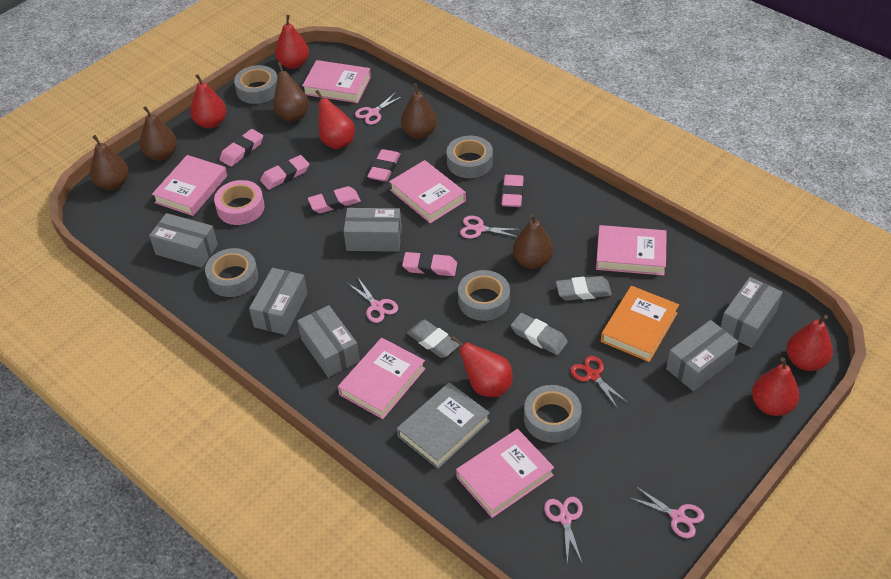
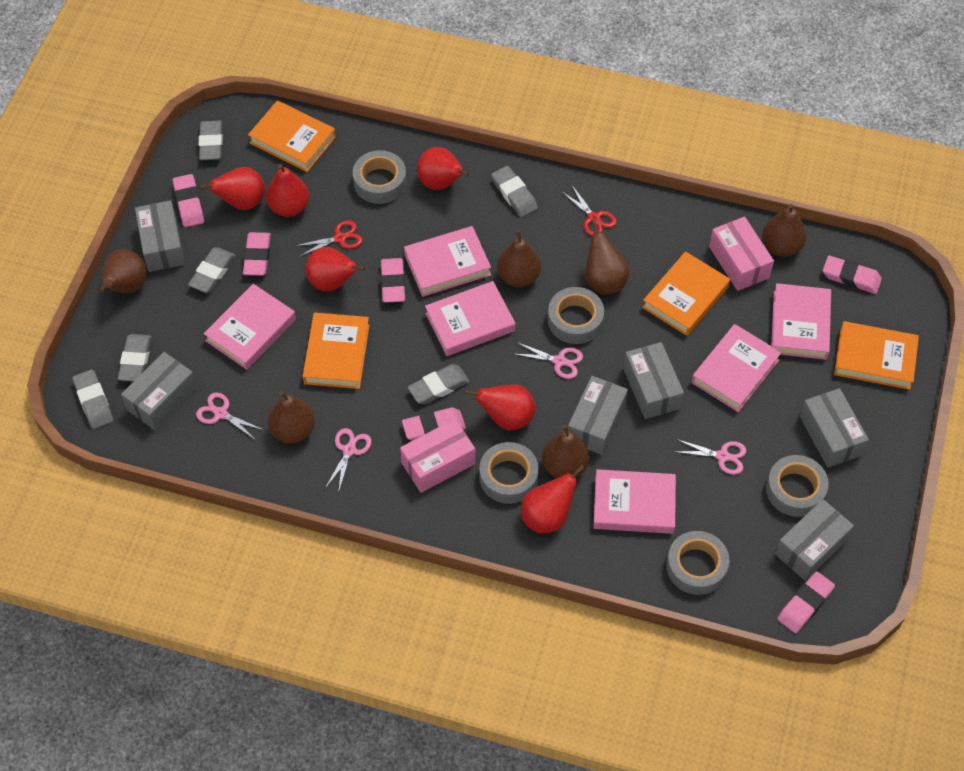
brown pear: 5 -> 6
grey book: 1 -> 0
grey eraser: 3 -> 6
orange book: 1 -> 4
pink box: 0 -> 2
pink scissors: 5 -> 4
pink tape: 1 -> 0
red scissors: 1 -> 2

